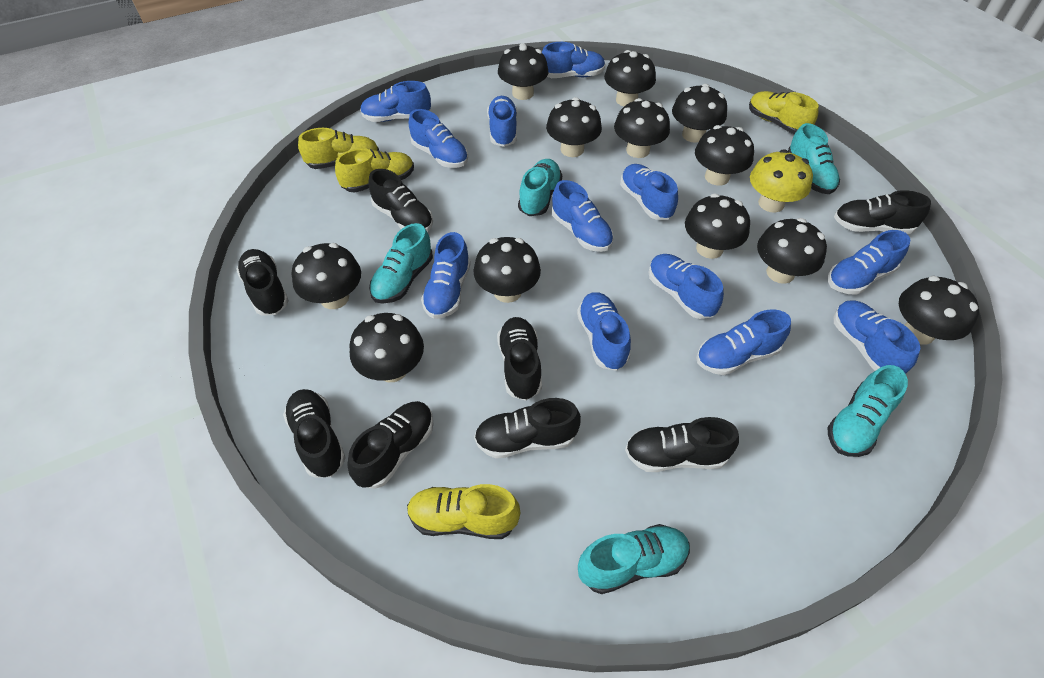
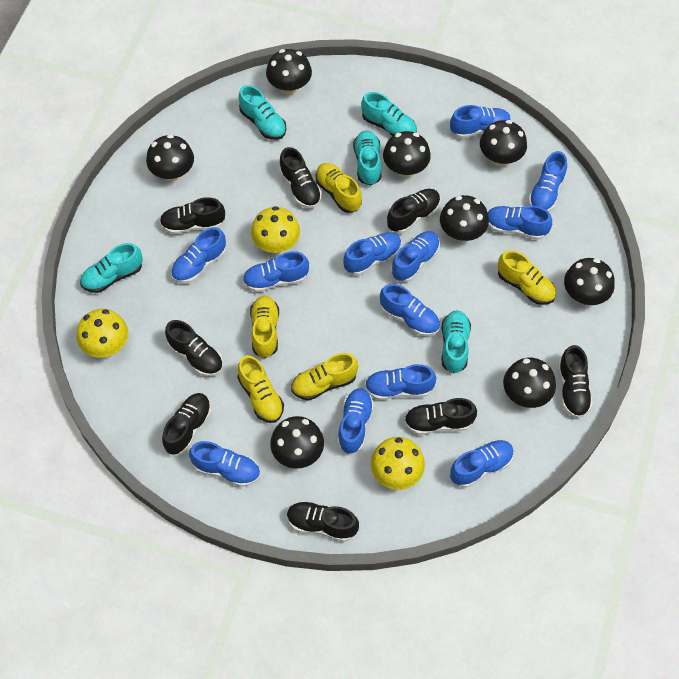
black mushroom: 12 -> 8
yellow mushroom: 1 -> 3
yellow shoe: 4 -> 5

